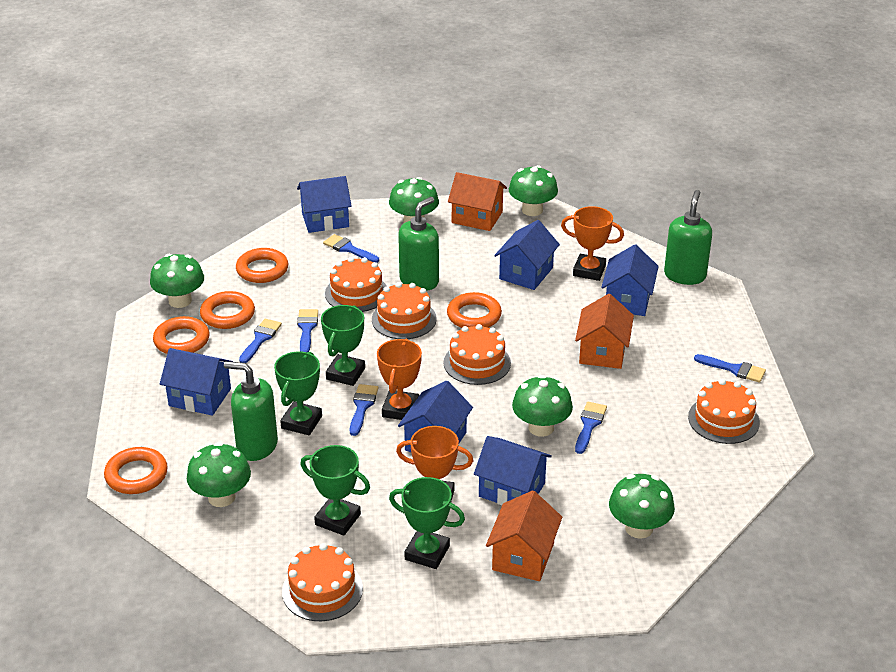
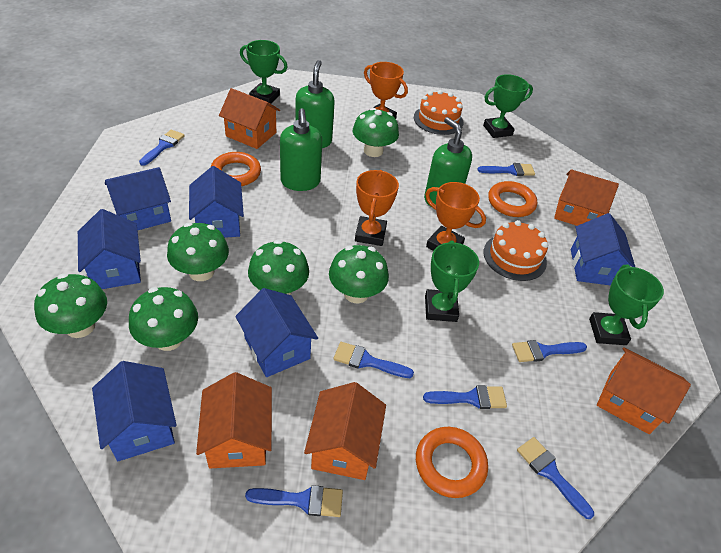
blue brush: 6 -> 7
orange cake: 5 -> 2
orange house: 3 -> 5
orange ring: 5 -> 3

